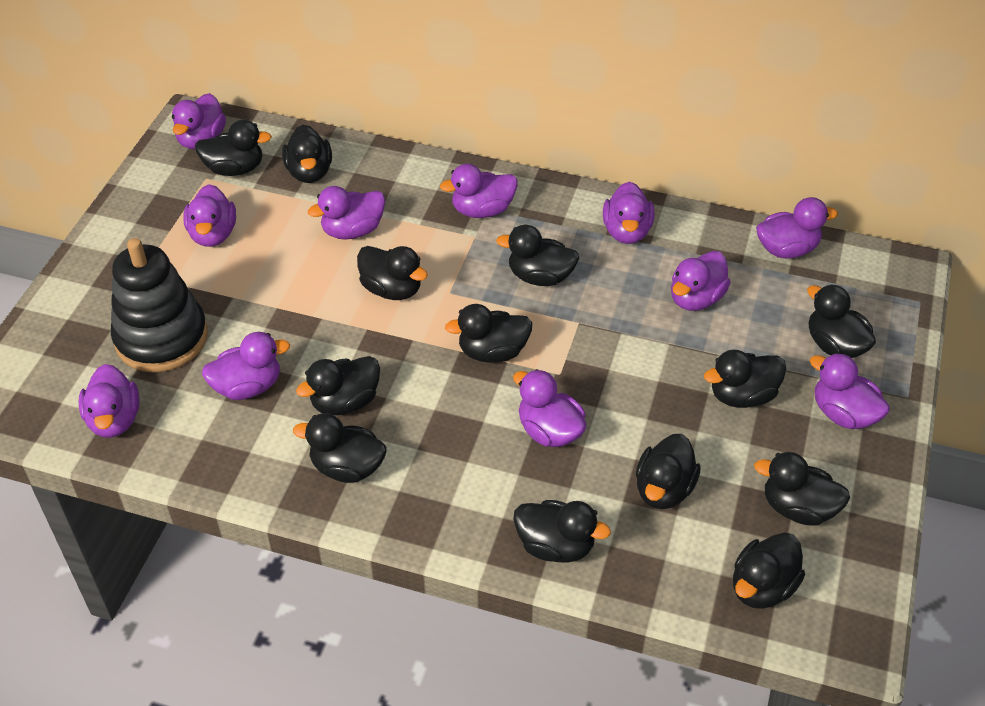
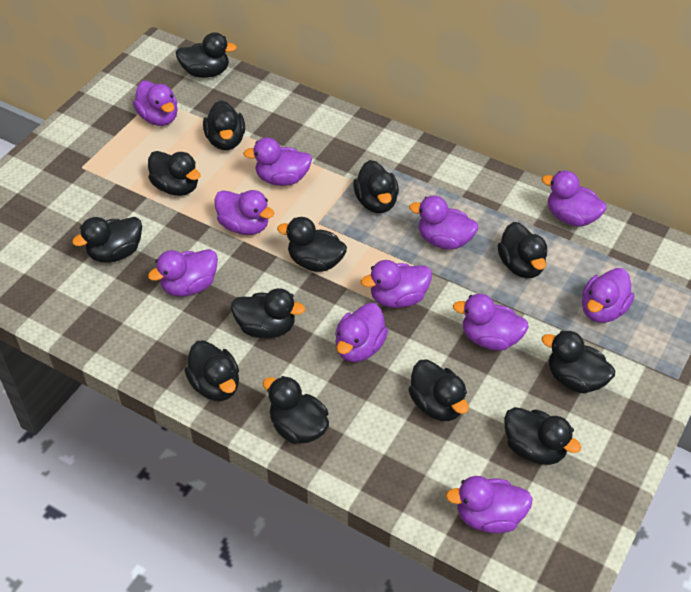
black stacking toy: 1 -> 0

